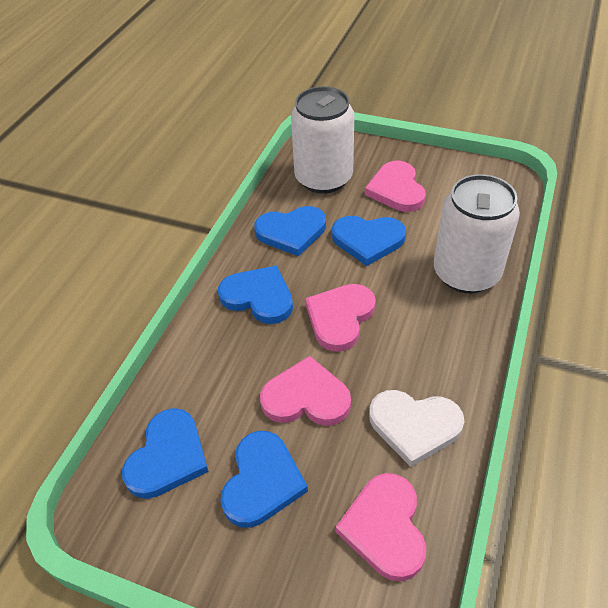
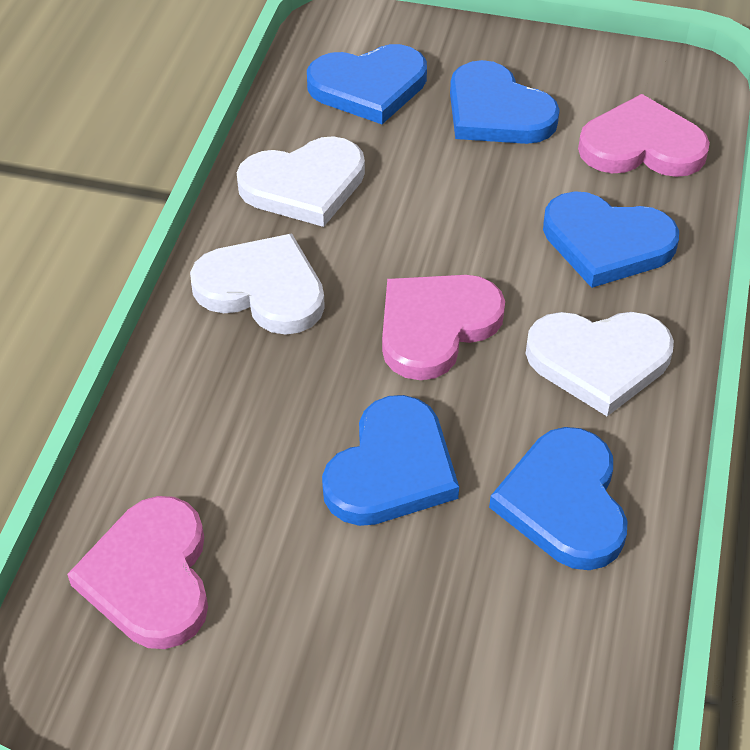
pink heart: 4 -> 3
white can: 2 -> 0
white heart: 1 -> 3

